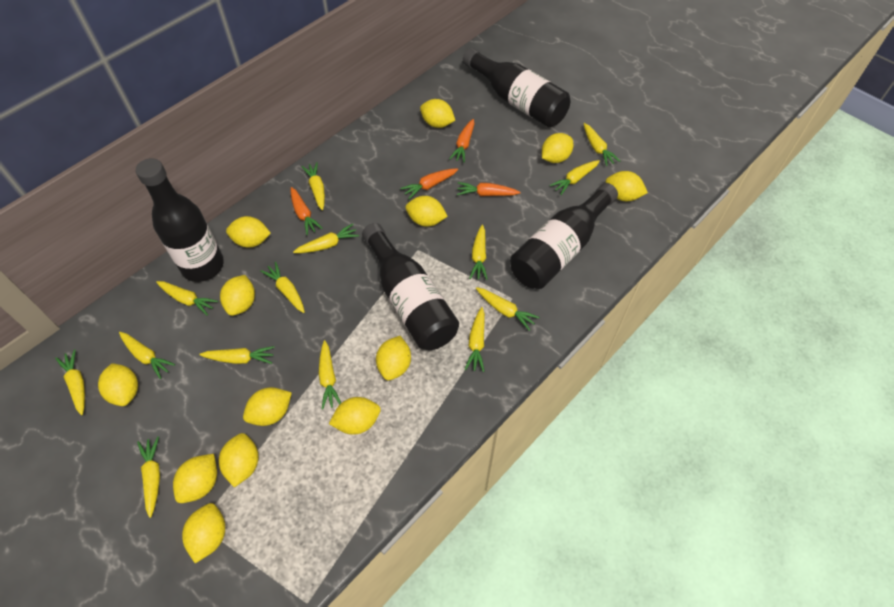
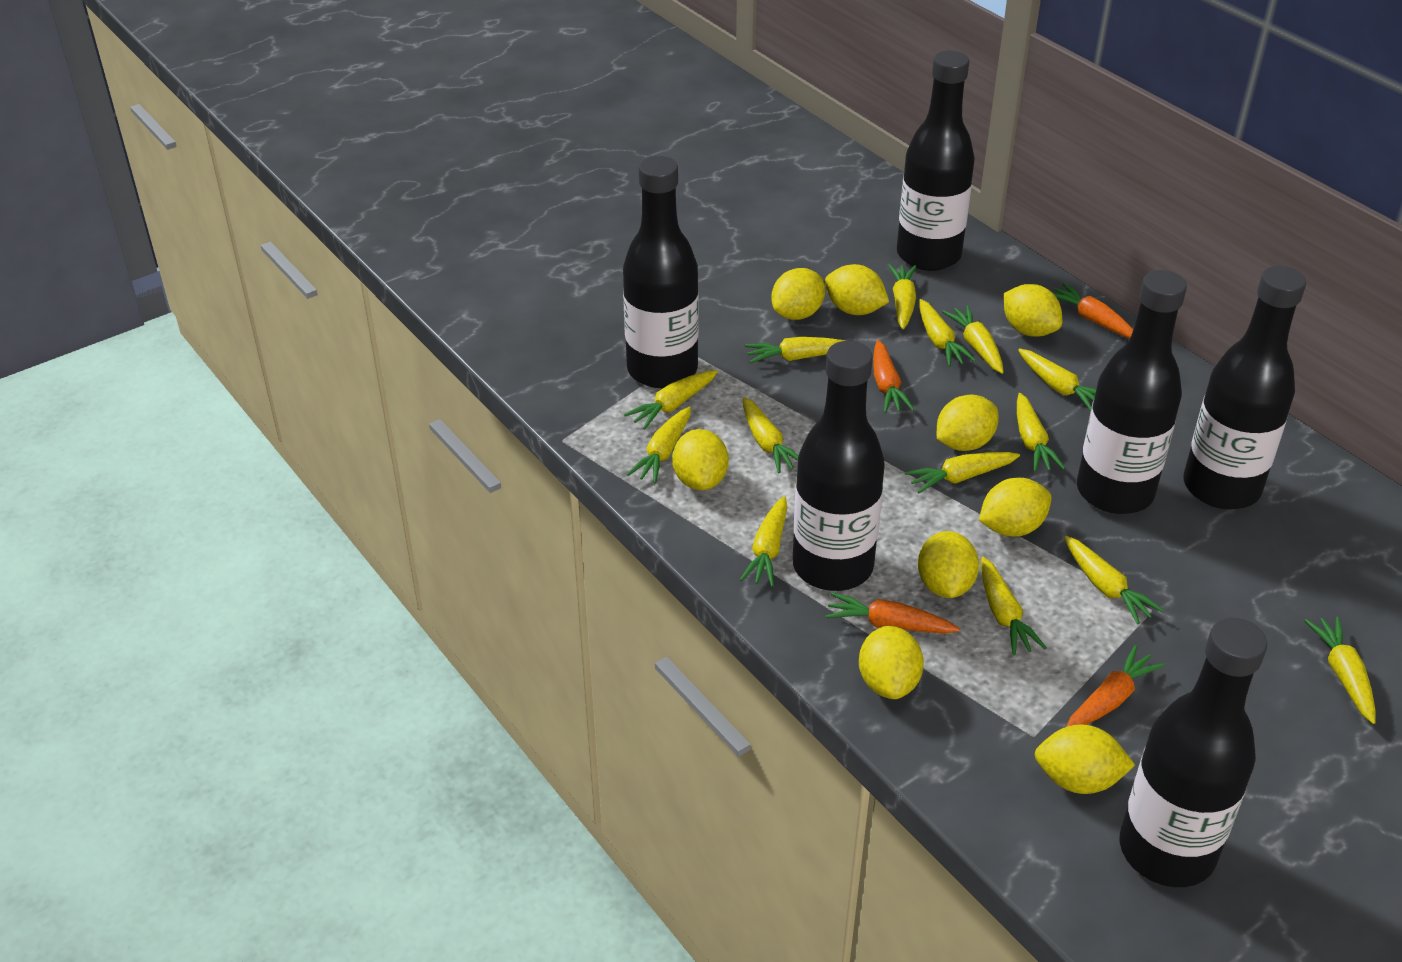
black bottle: 4 -> 6
yellow lemon: 13 -> 9

